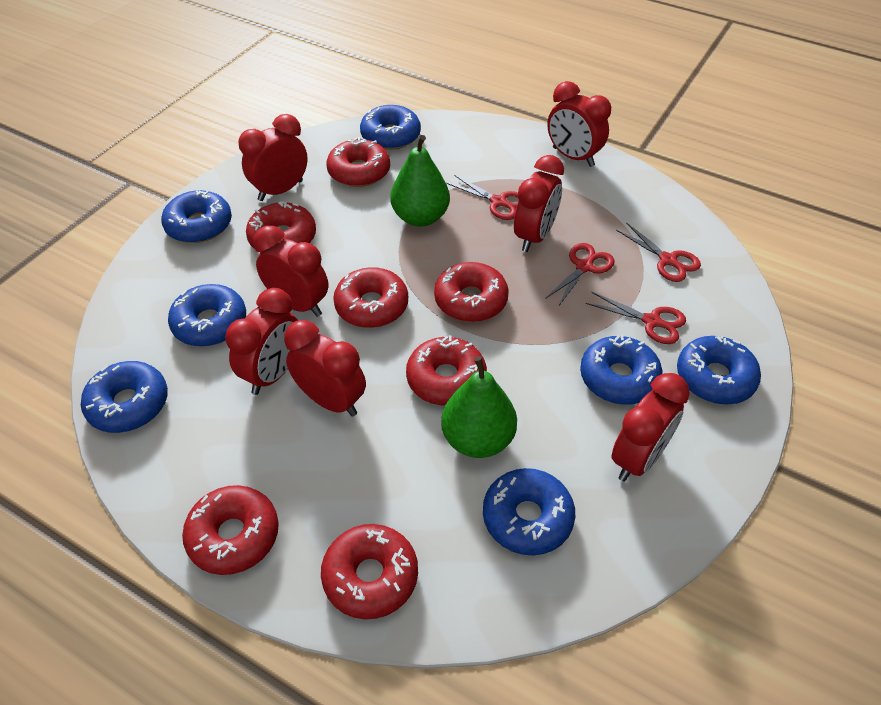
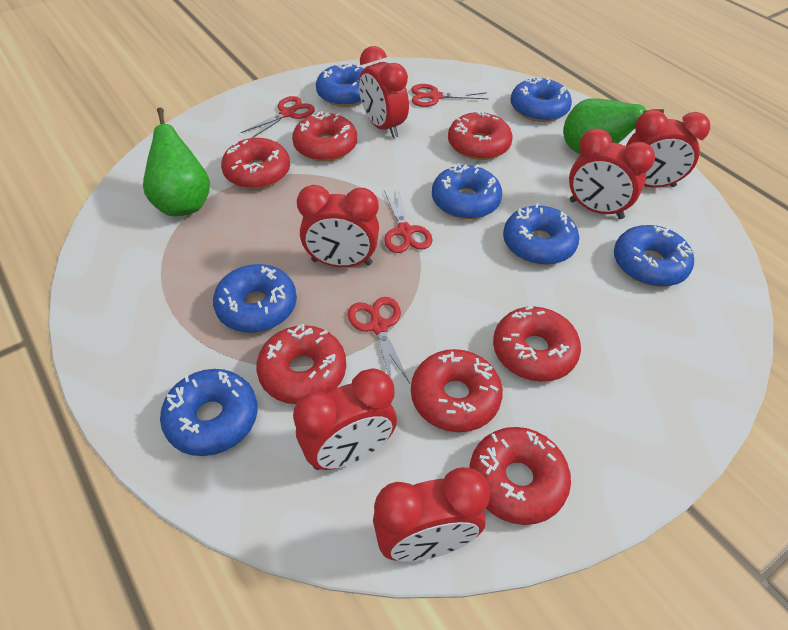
red clock: 7 -> 6

